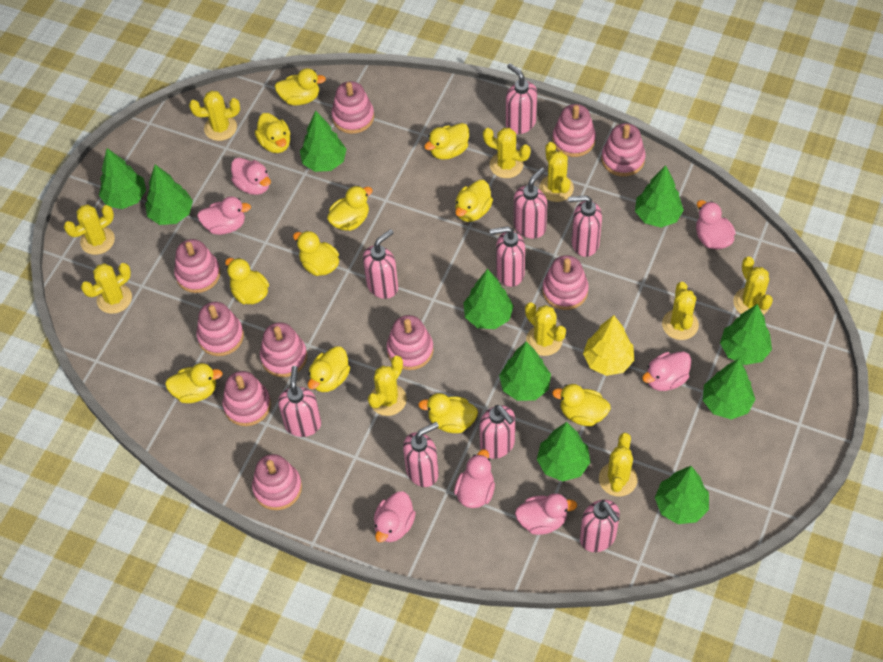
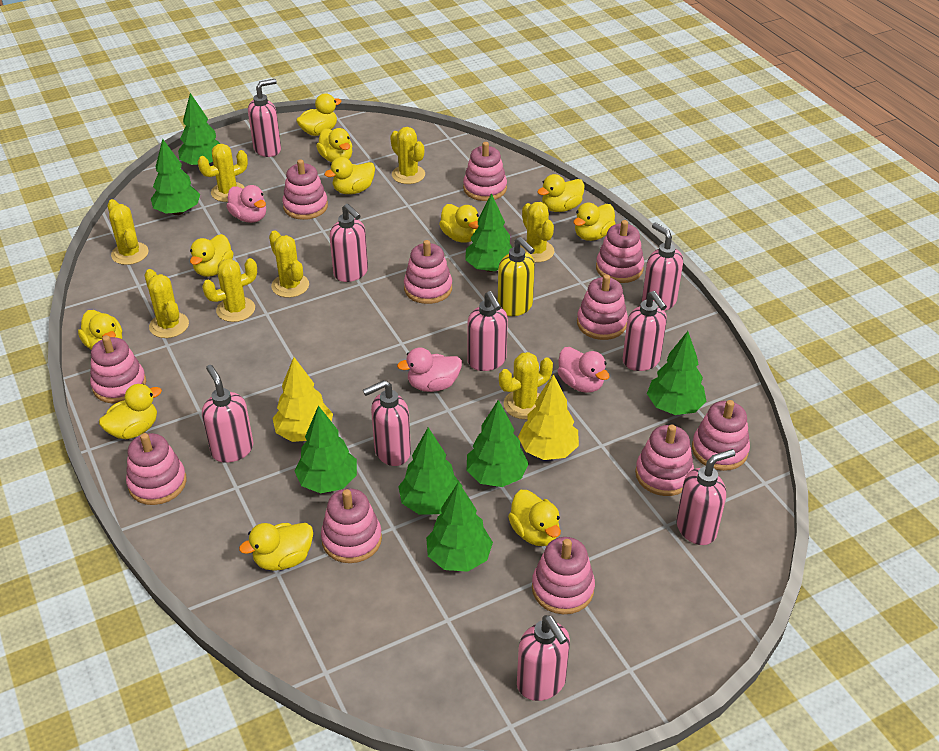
green tree: 10 -> 8
pink duck: 7 -> 3
pink stacking toy: 10 -> 11
yellow cactus: 10 -> 8
yellow soap dispenser: 0 -> 1
yellow tree: 1 -> 2

